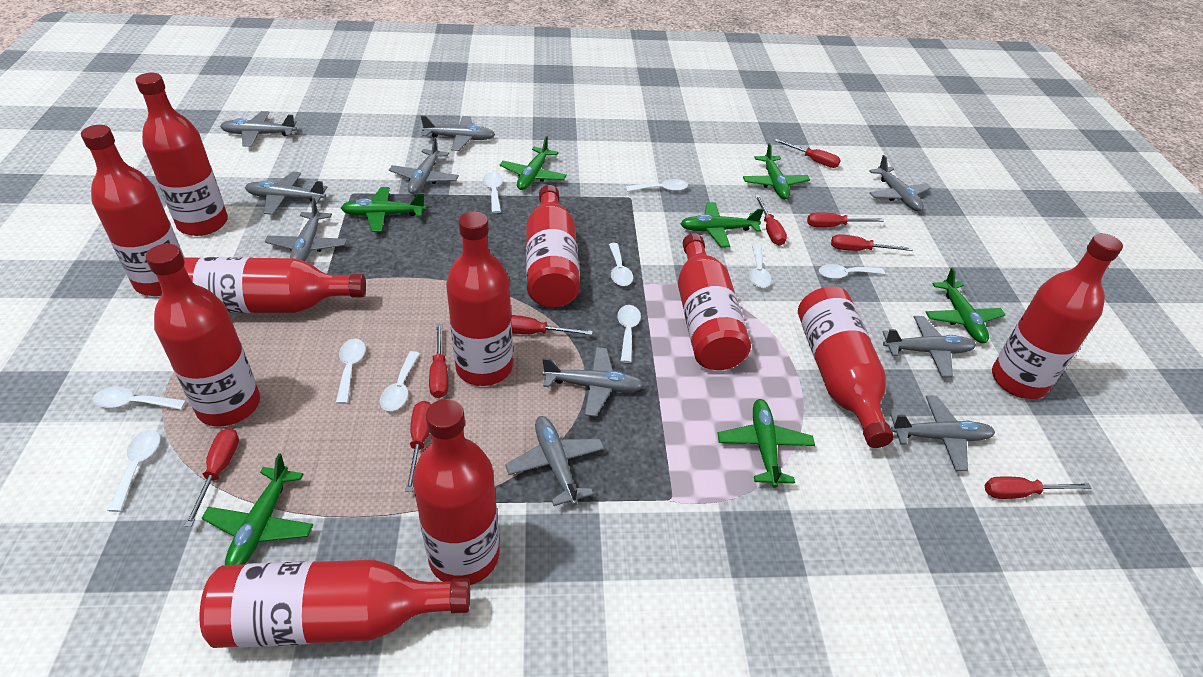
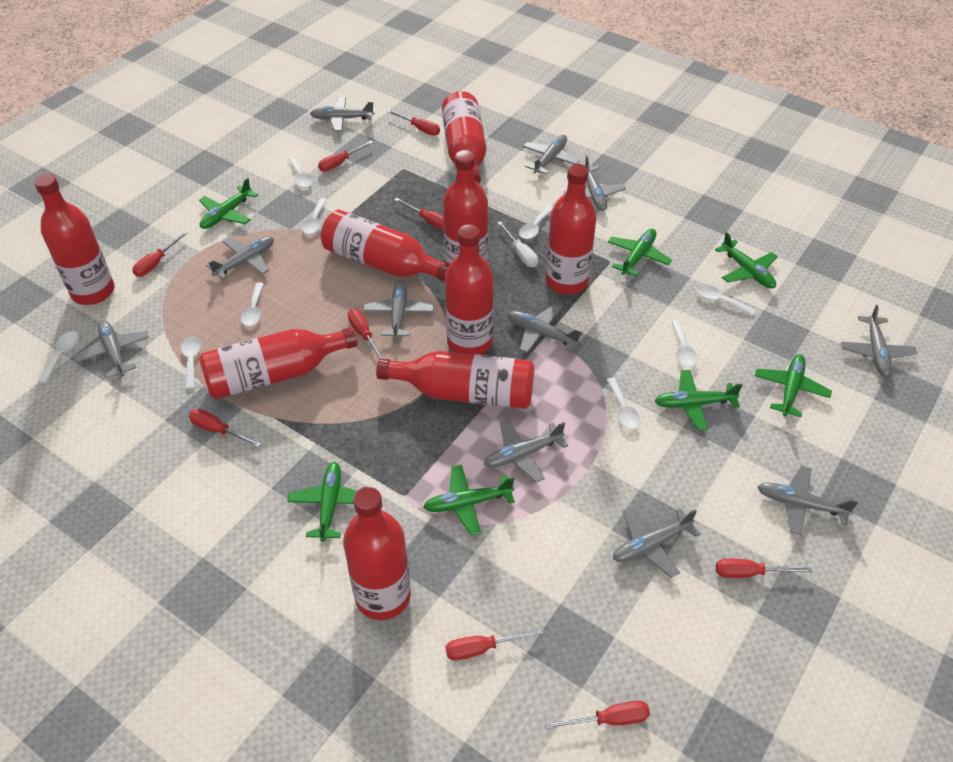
grey plane: 10 -> 11
red bottle: 11 -> 9
white screwdriver: 0 -> 1
white spoon: 10 -> 9

